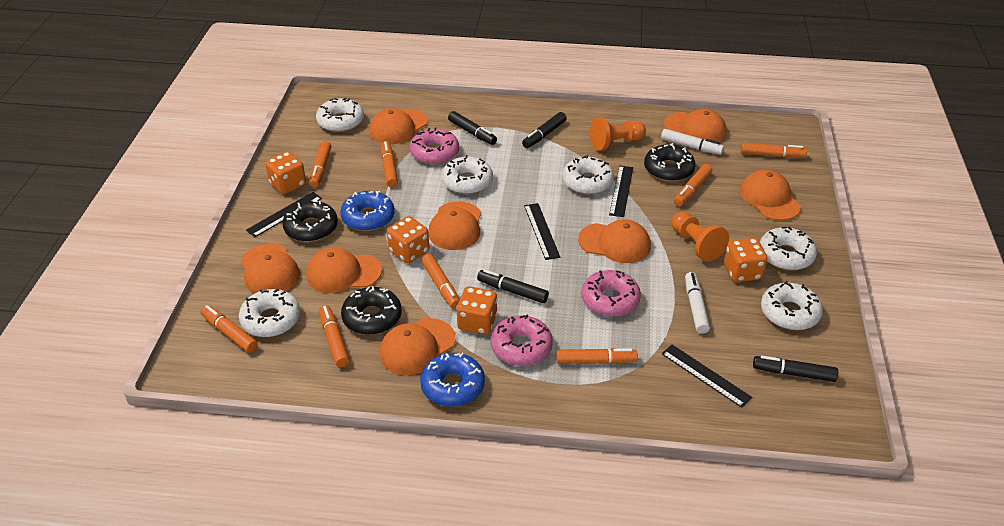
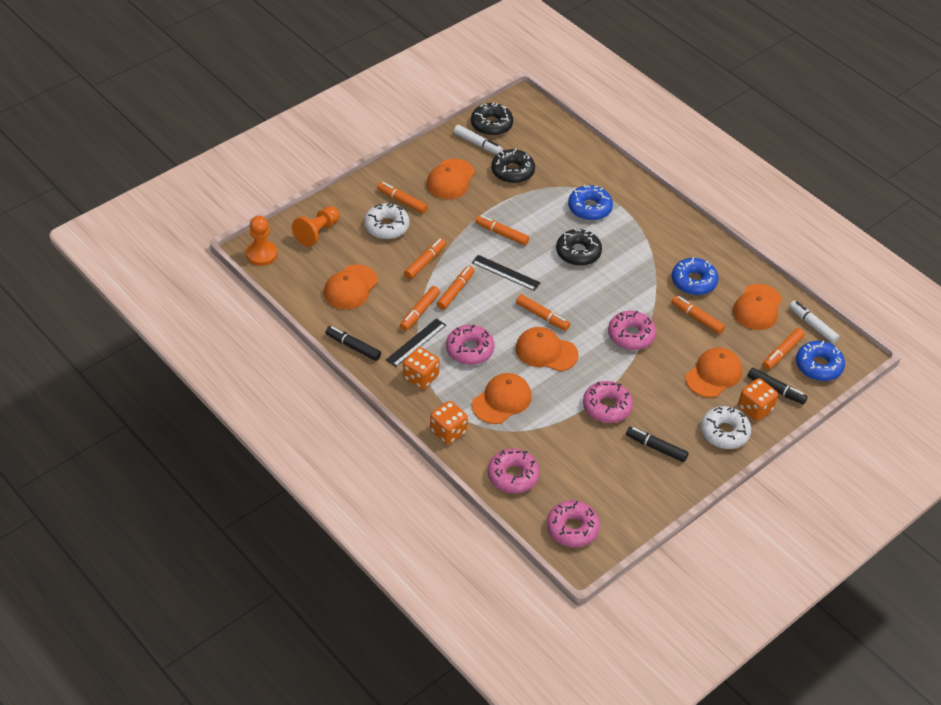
black marker: 4 -> 3
black ruler: 4 -> 2
blue donut: 2 -> 3
orange cap: 8 -> 6
orange dice: 4 -> 3
pink donut: 3 -> 5
white donut: 6 -> 2

